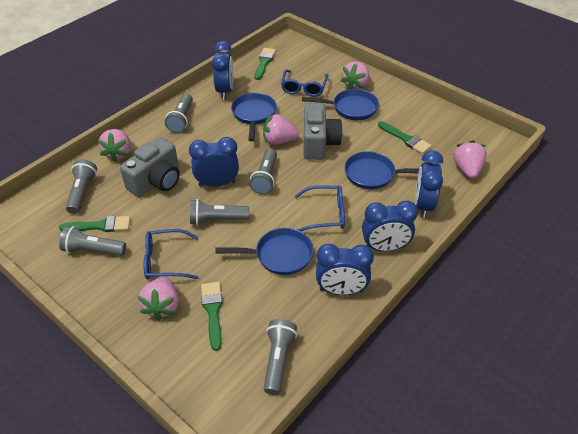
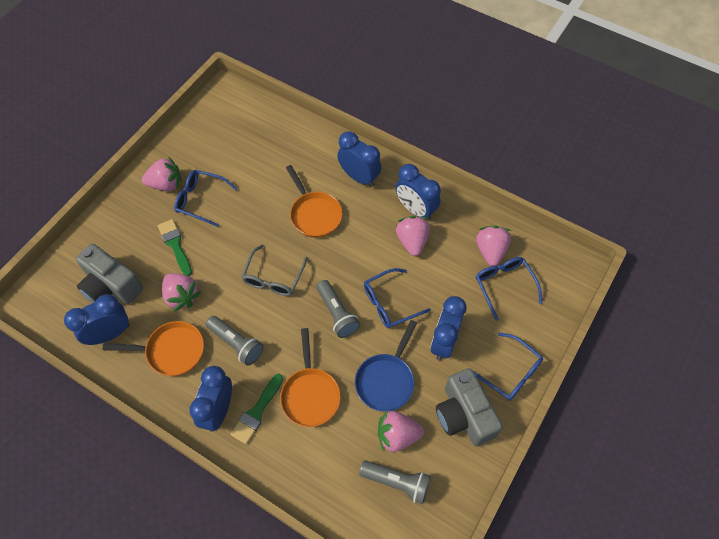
blue glasses: 3 -> 4
blue pan: 4 -> 1
green brush: 4 -> 2
grey flashlight: 6 -> 3
grey glasses: 0 -> 1
orange pan: 0 -> 3

